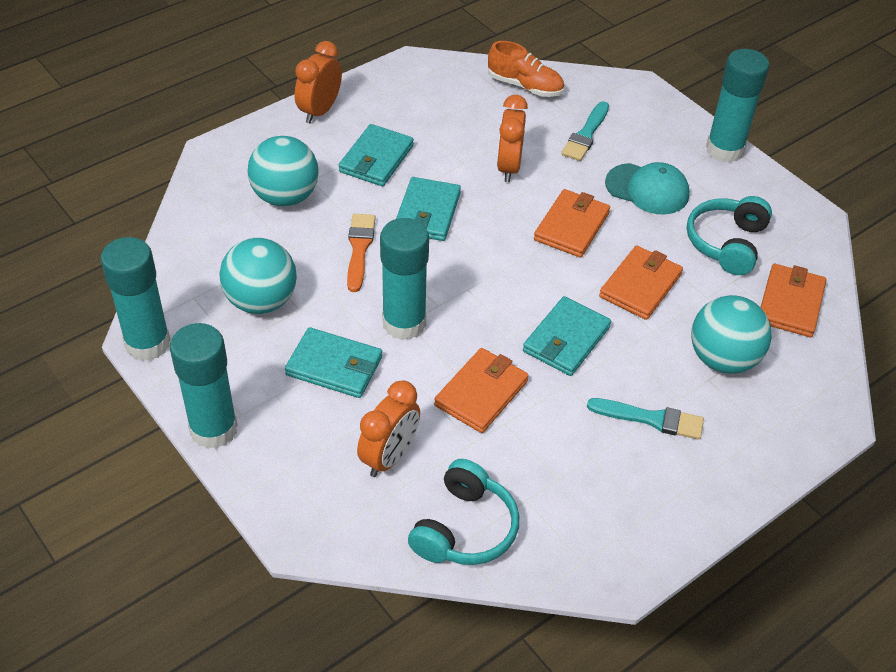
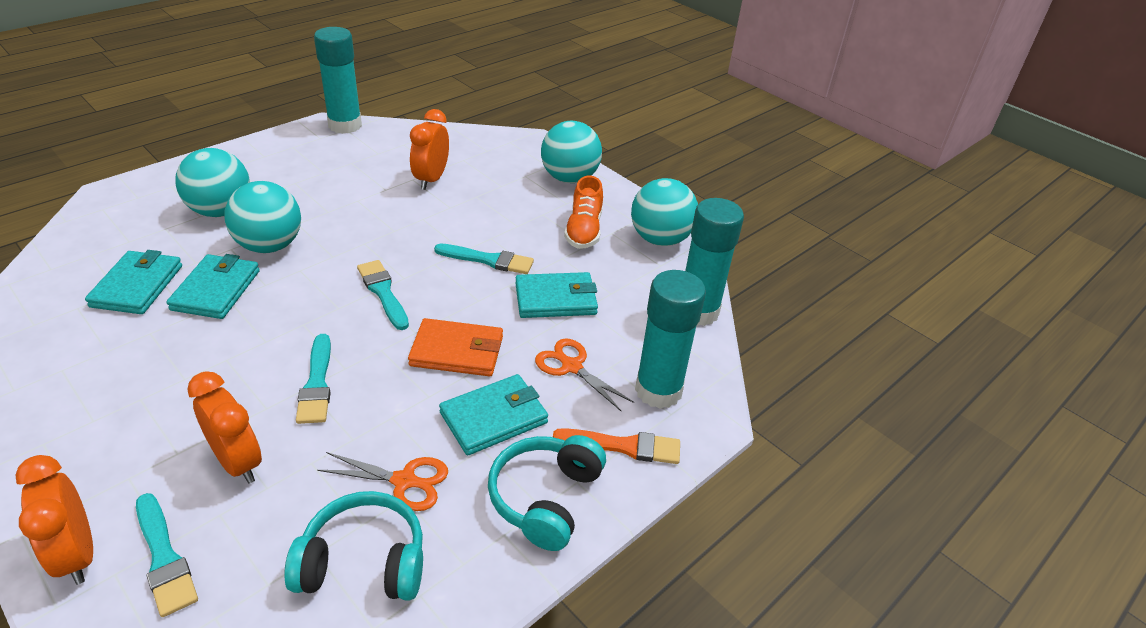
orange scissors: 0 -> 2
orange wallet: 4 -> 1
turquoise ball: 3 -> 4
turquoise brush: 2 -> 4
turquoise cap: 1 -> 0
turquoise glue stick: 4 -> 3

